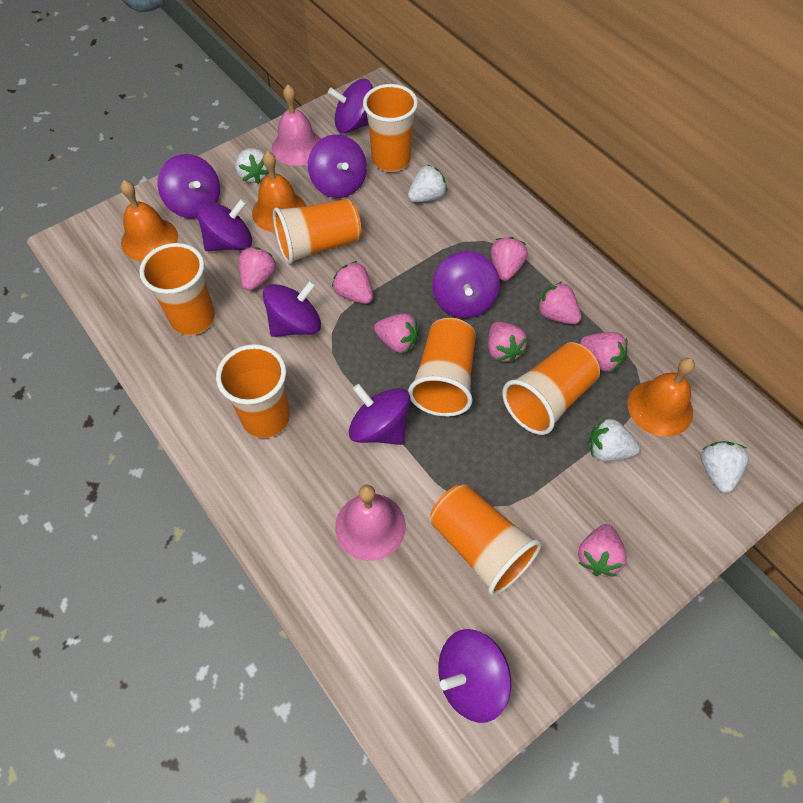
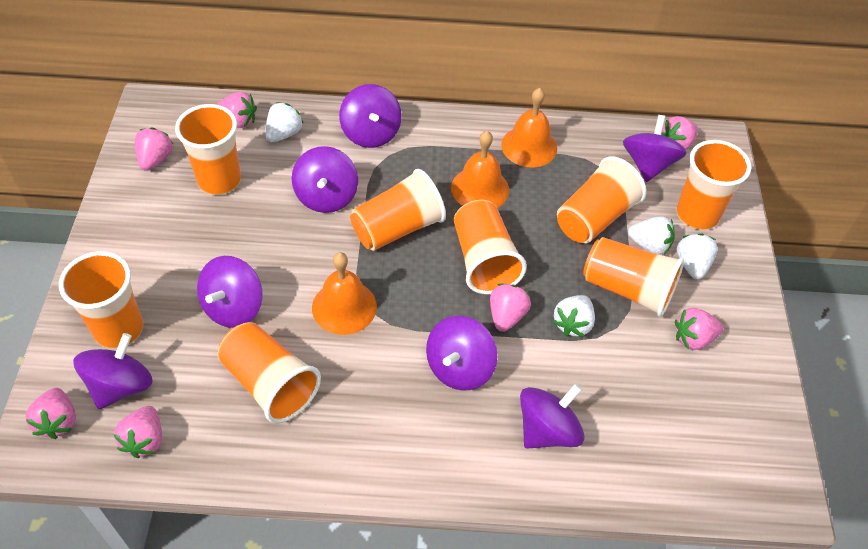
orange cup: 7 -> 8
pink bell: 2 -> 0
pink strawberry: 8 -> 7
purple spinning top: 8 -> 7

